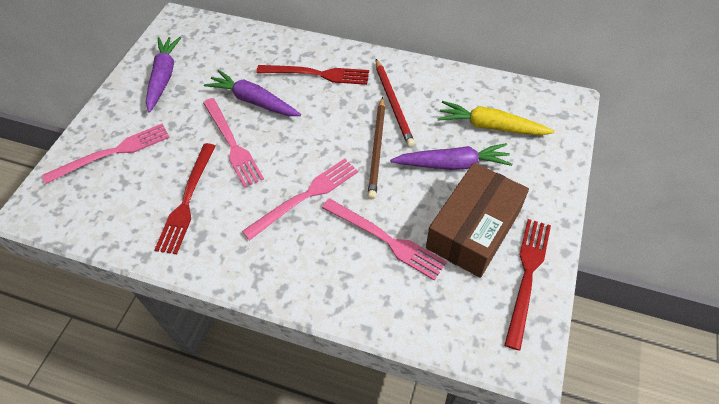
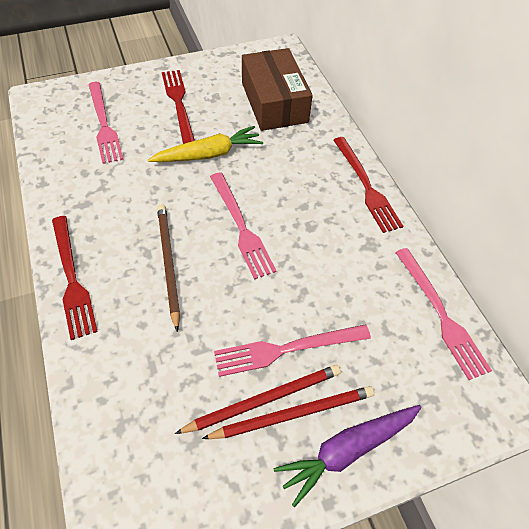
purple carrot: 3 -> 1
red pencil: 1 -> 2

